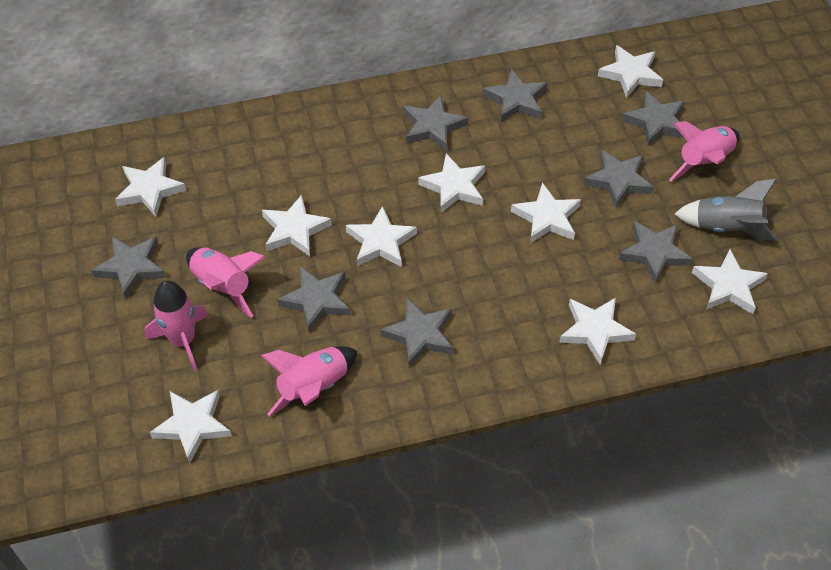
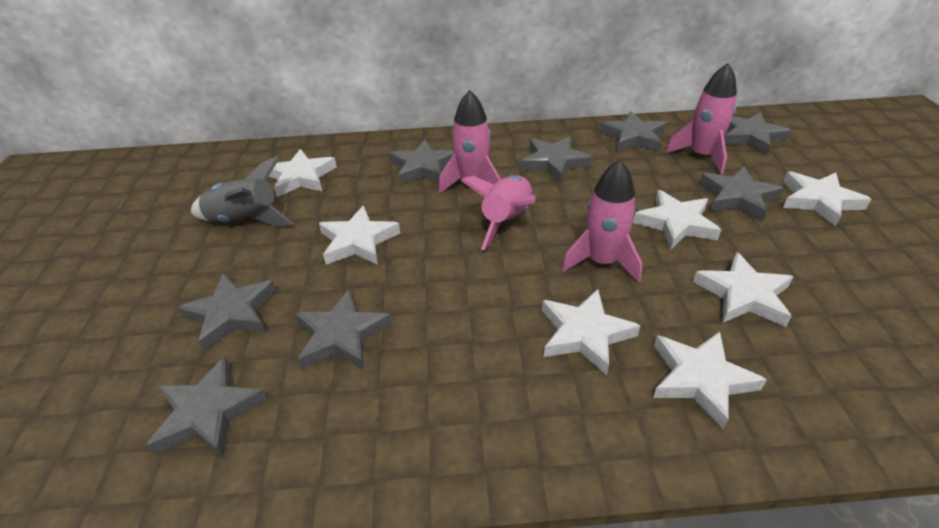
white star: 9 -> 7

